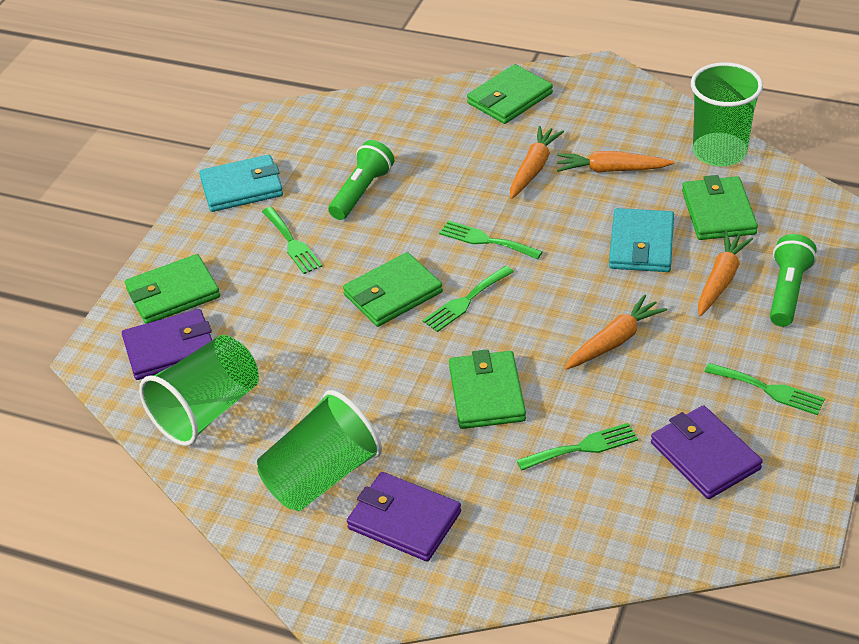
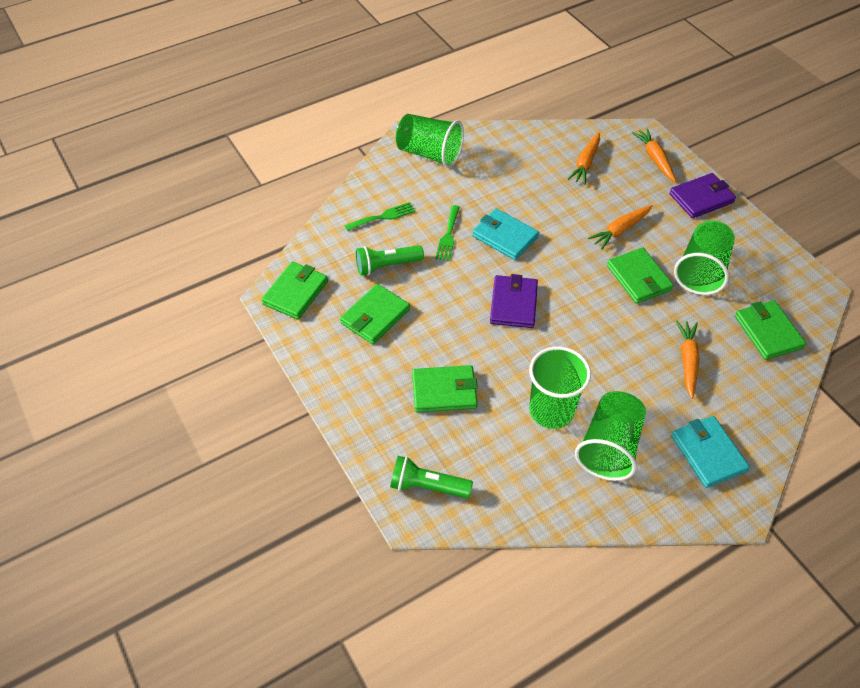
green cup: 3 -> 4
green fork: 5 -> 2
purple wallet: 3 -> 2

